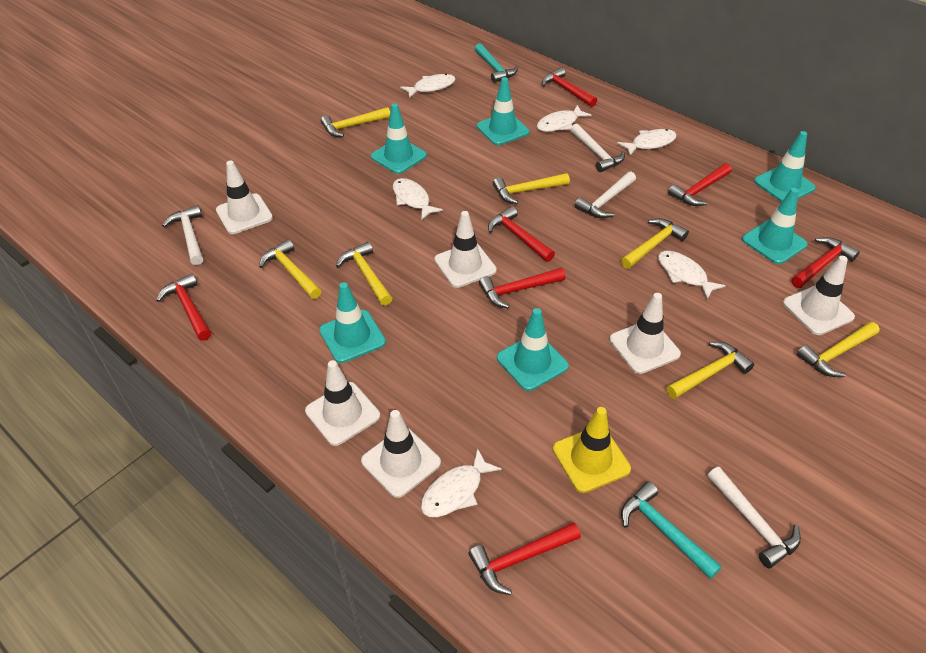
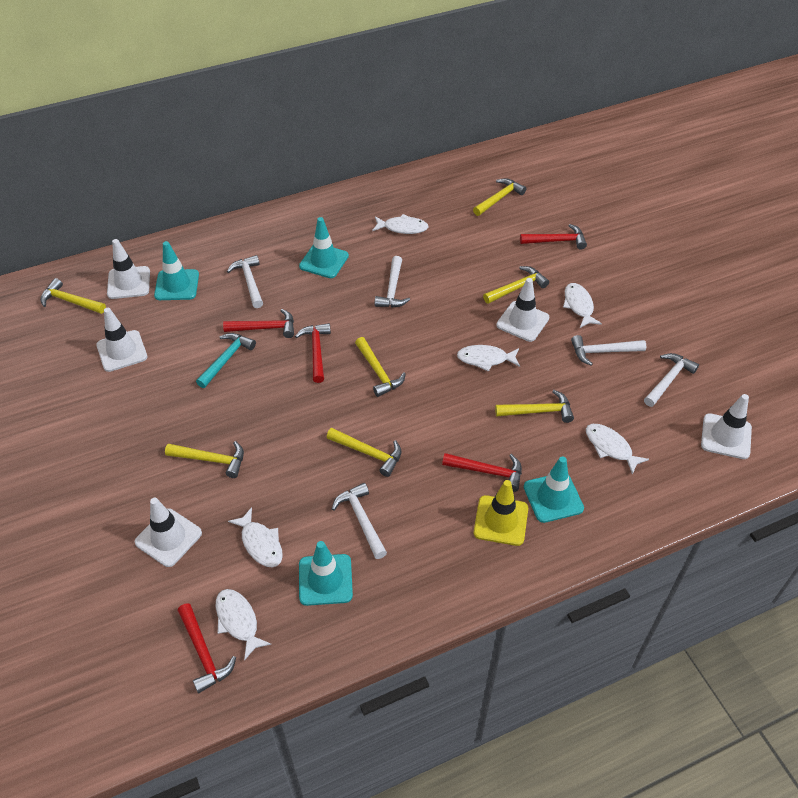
red hammer: 7 -> 5
turquoise hammer: 2 -> 1
turquoise traffic cone: 6 -> 4
white hammer: 4 -> 5
white traffic cone: 6 -> 5

